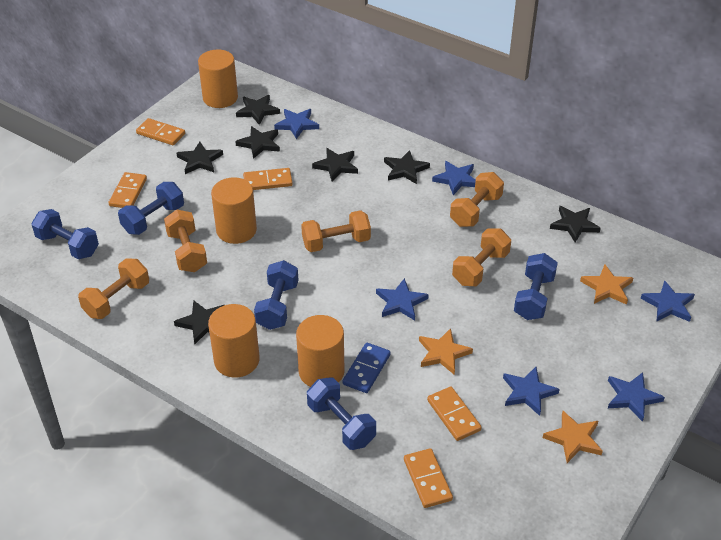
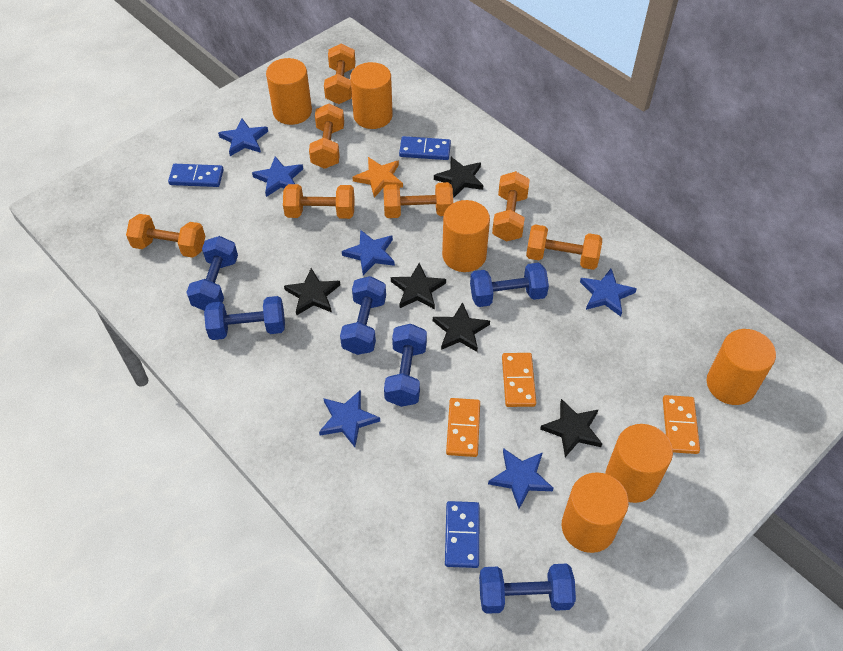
black star: 7 -> 5
blue domino: 1 -> 3
blue dumbbell: 5 -> 6
orange cylinder: 4 -> 6
orange domino: 5 -> 3
orange dumbbell: 5 -> 7
orange star: 3 -> 1

